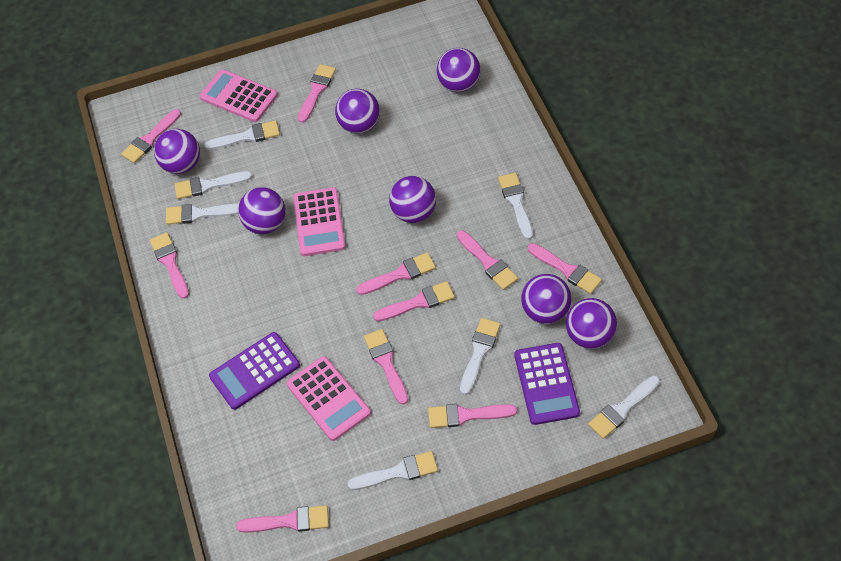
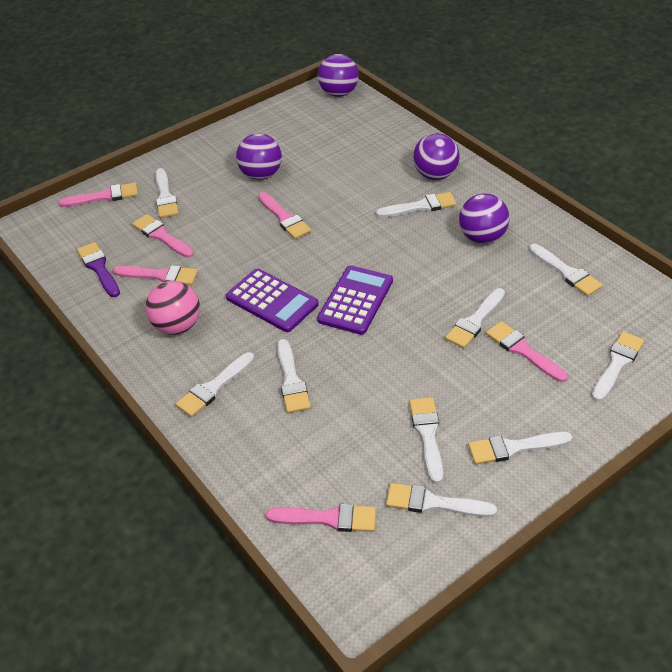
pink ball: 0 -> 1
pink brush: 10 -> 6
pink calculator: 3 -> 0
purple ball: 7 -> 4
purple brush: 0 -> 1
white brush: 7 -> 10

